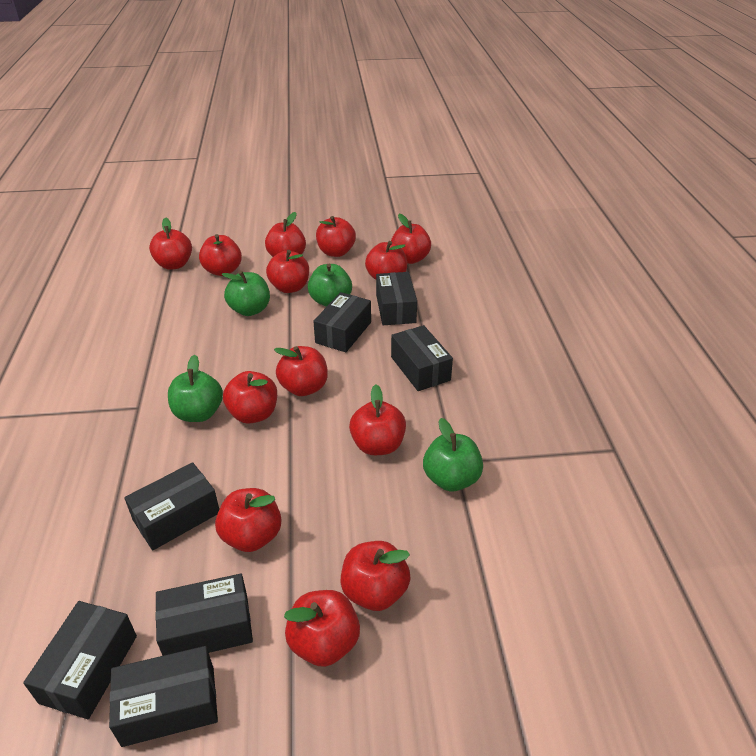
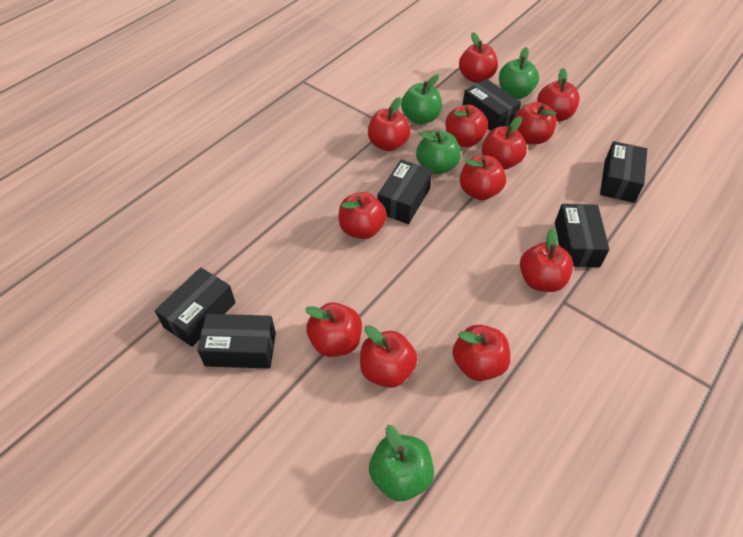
black box: 7 -> 6
red apple: 13 -> 12

